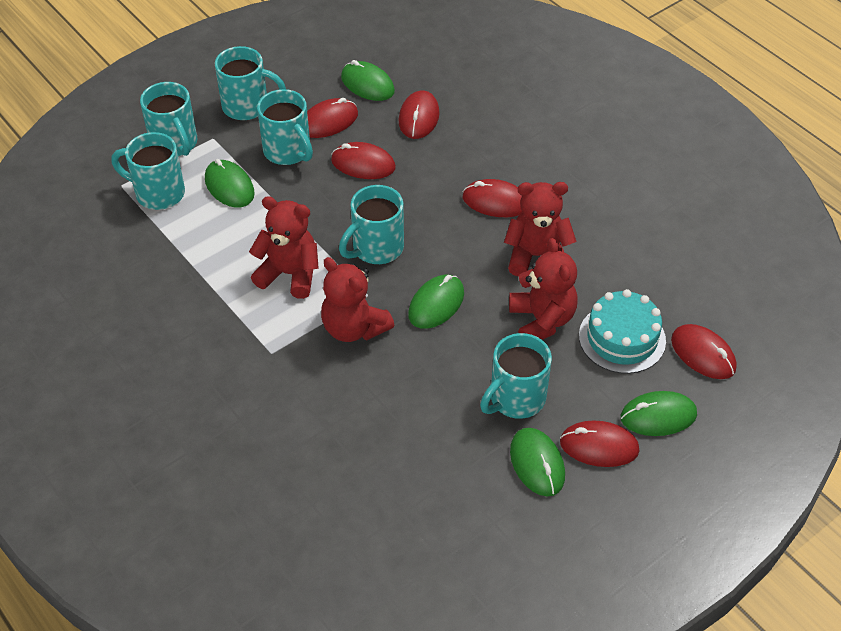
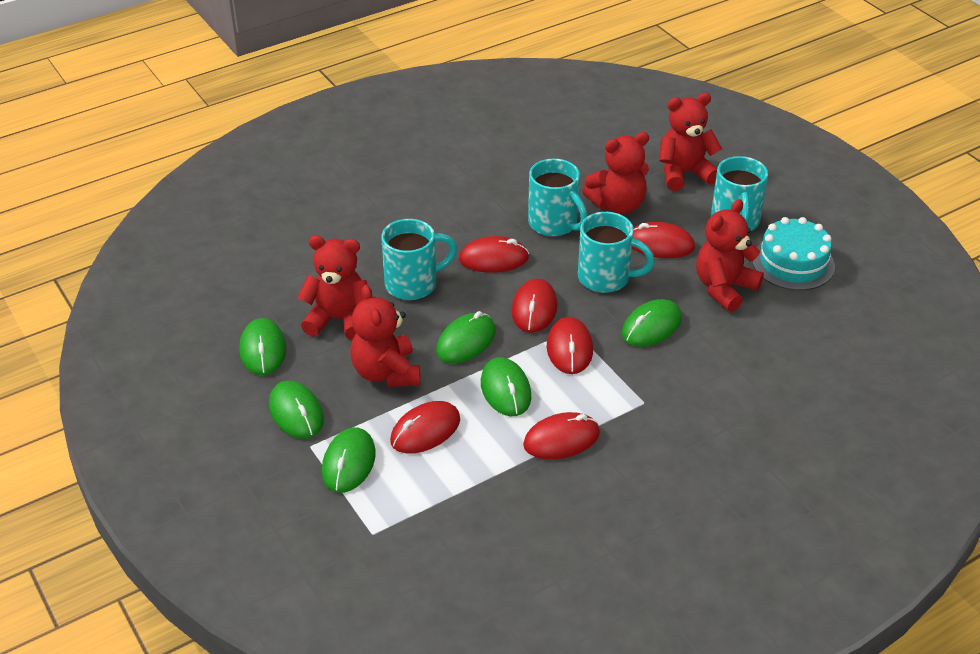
green mouse: 5 -> 6
red teddy bear: 4 -> 5
turquoise mug: 6 -> 4

